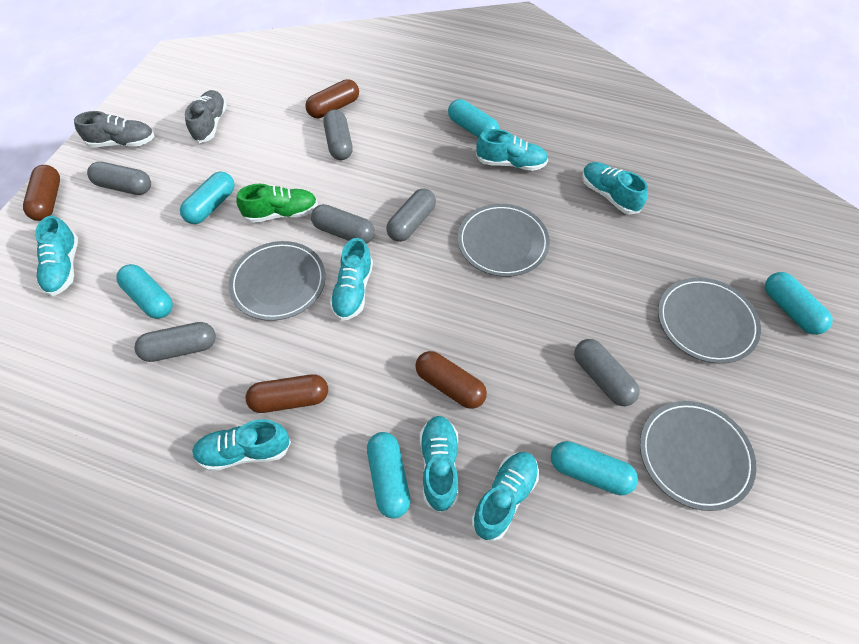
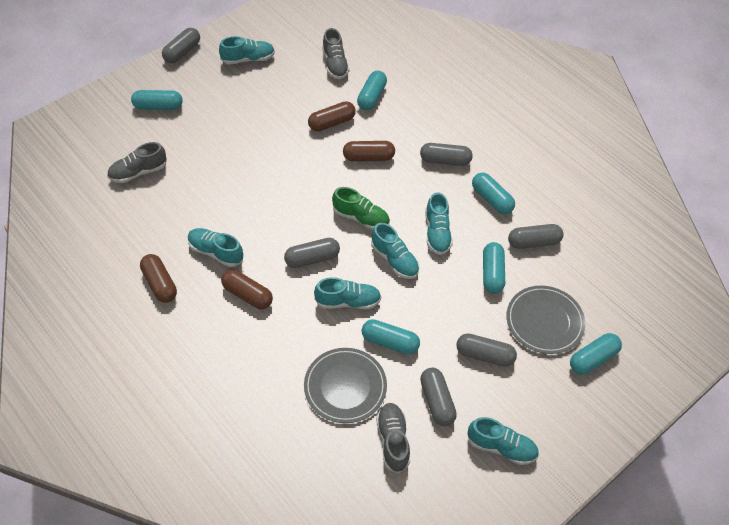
grey plate: 4 -> 2
grey shoe: 2 -> 3
turquoise shoe: 7 -> 6

